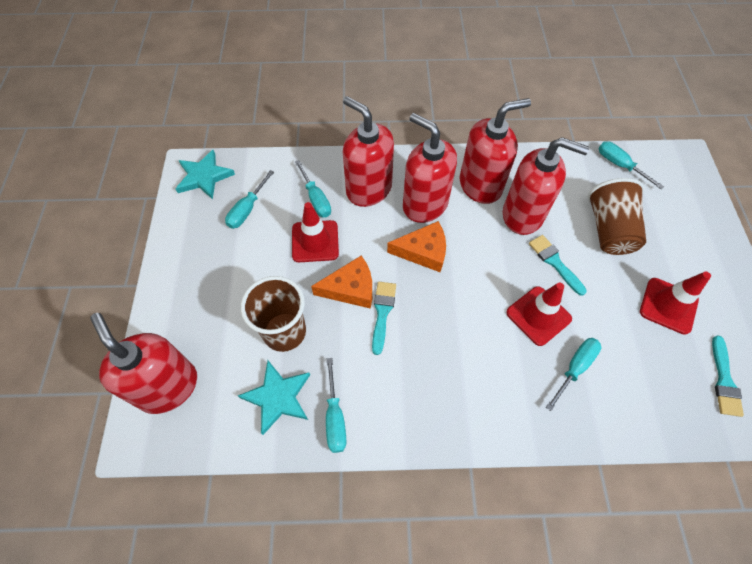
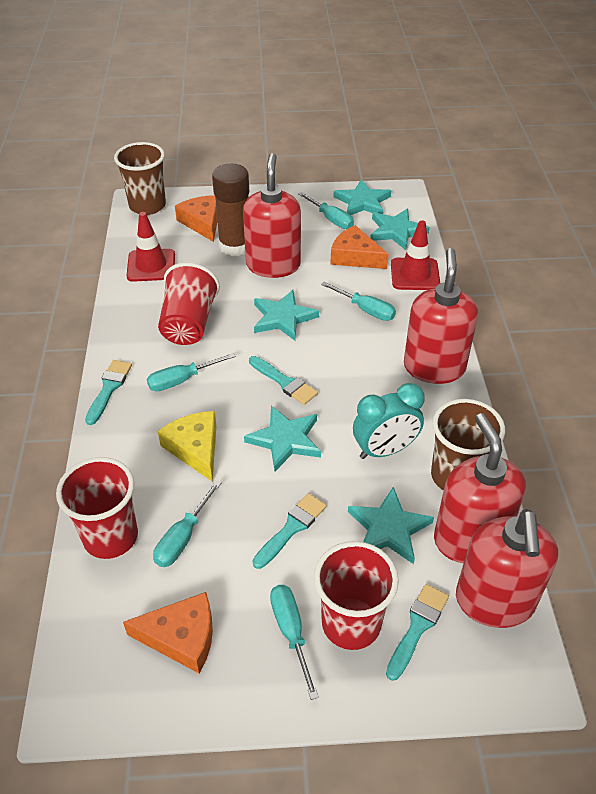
brown glue stick: 0 -> 1
orange cheese: 2 -> 3
red cup: 0 -> 3
red soap dispenser: 5 -> 4
red traffic cone: 3 -> 2
turquoise brush: 3 -> 4
turquoise clock: 0 -> 1
turquoise star: 2 -> 5
yellow cheese: 0 -> 1

